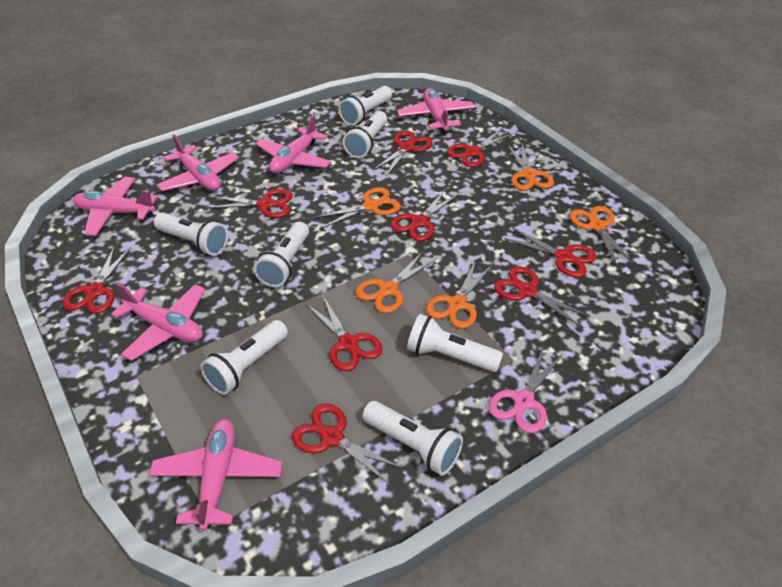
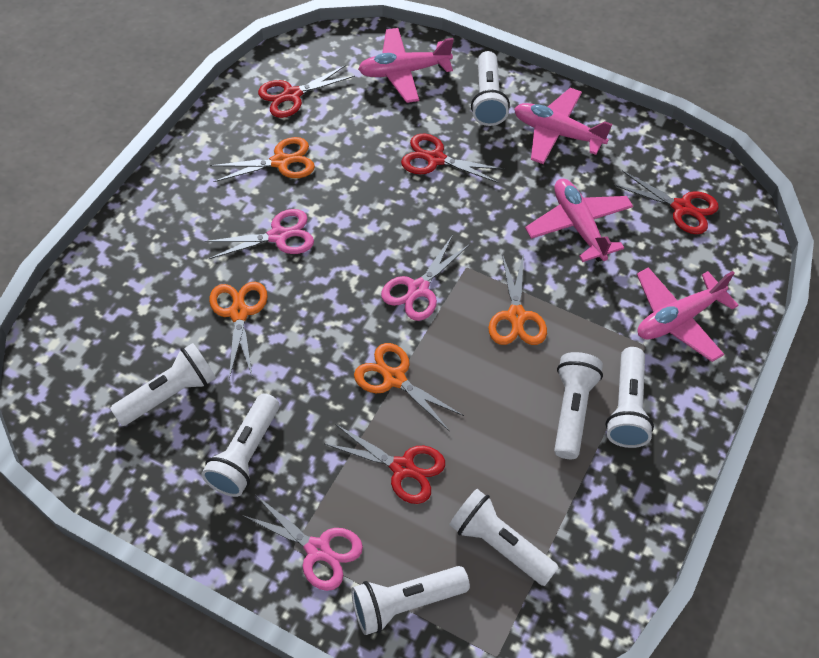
orange scissors: 5 -> 4
pink plane: 6 -> 4
pink scissors: 1 -> 3
red scissors: 9 -> 4

